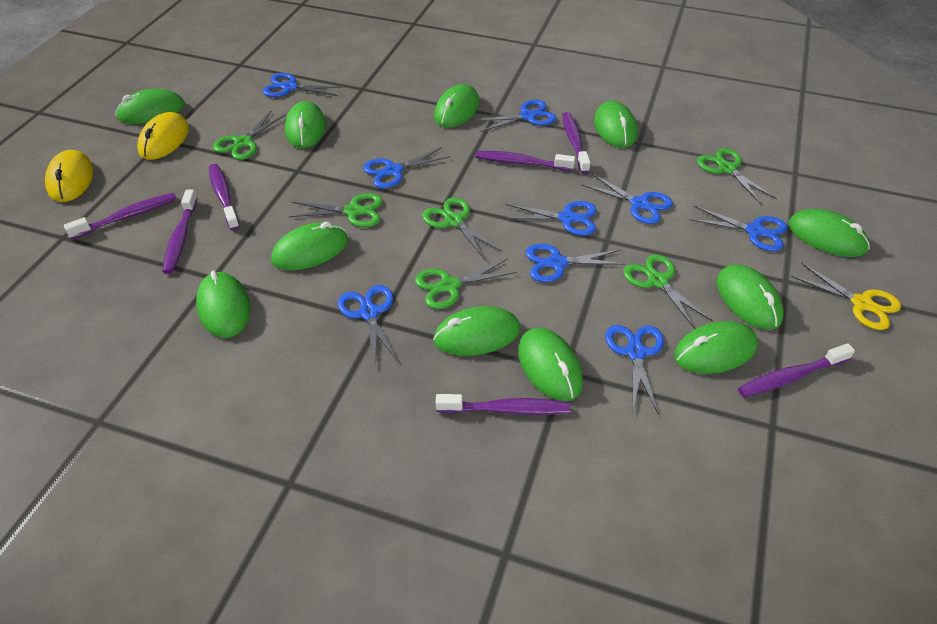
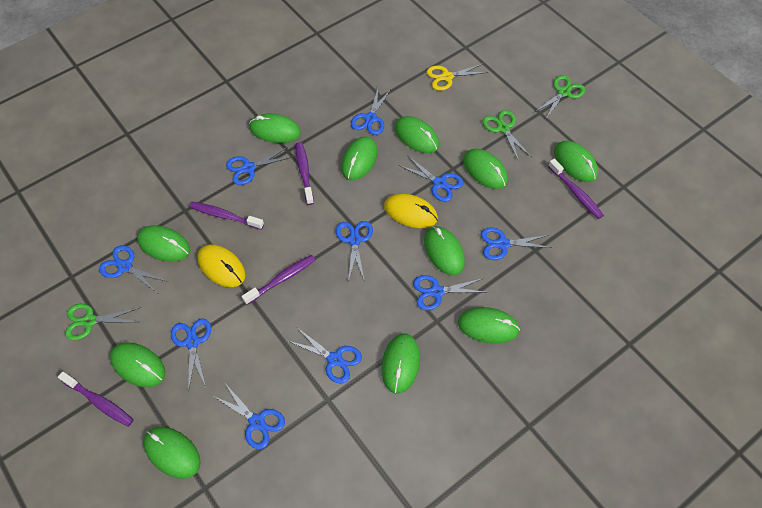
blue scissors: 9 -> 10
green scissors: 6 -> 3
purple toothbrush: 7 -> 5

